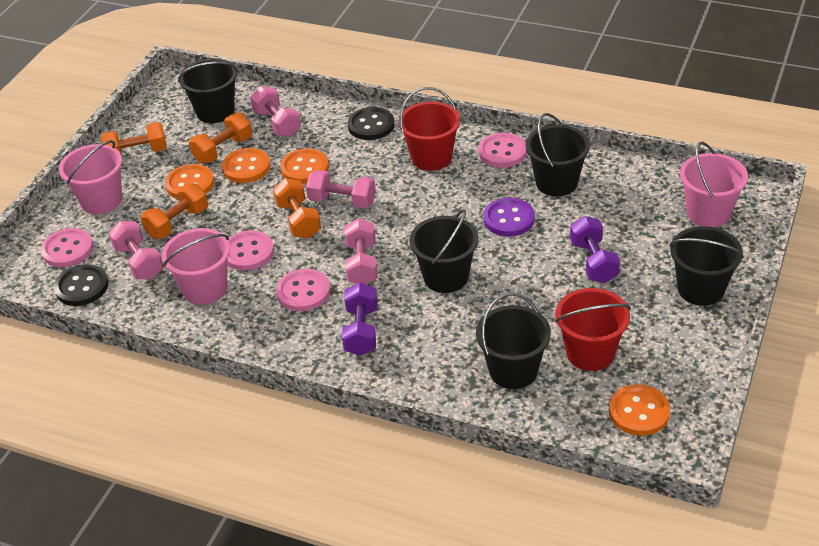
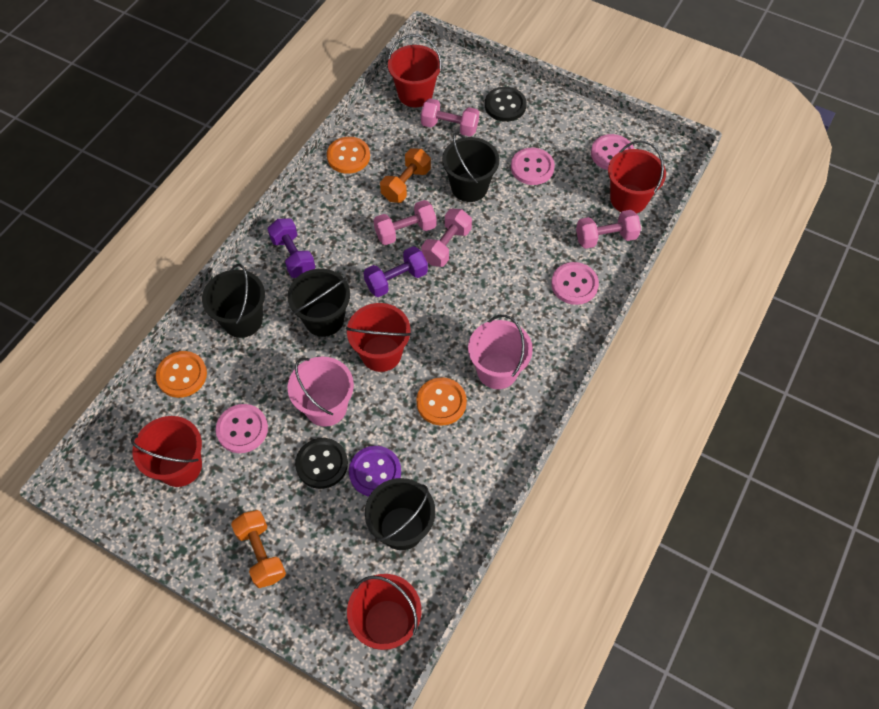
black bucket: 5 -> 4
orange button: 4 -> 3
orange dumbbell: 4 -> 2
pink bucket: 3 -> 2
red bucket: 2 -> 5

